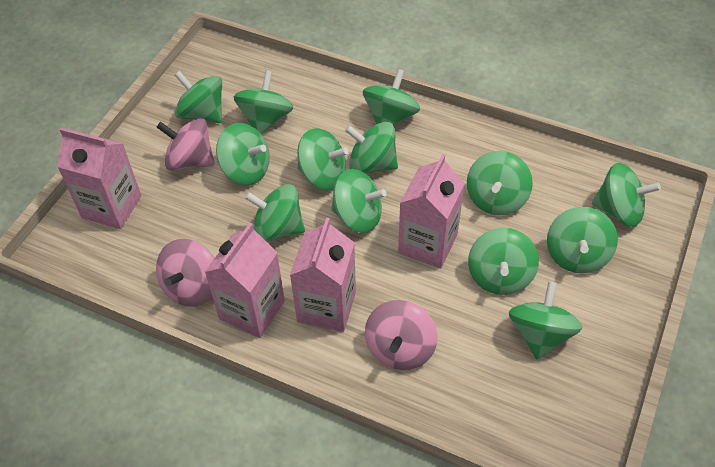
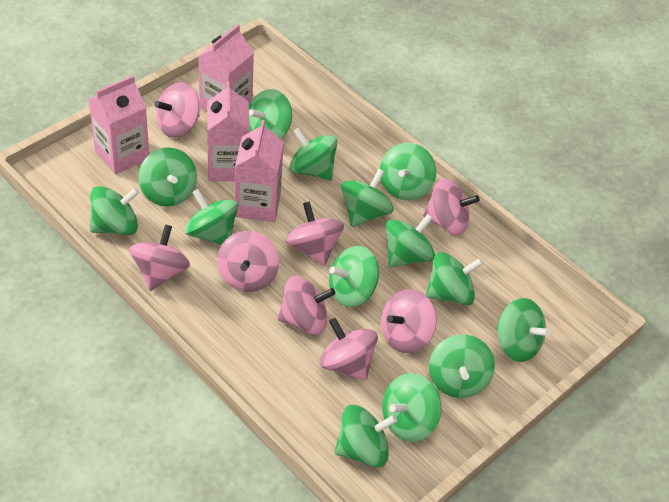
green spinning top: 13 -> 14
pink spinning top: 3 -> 8

